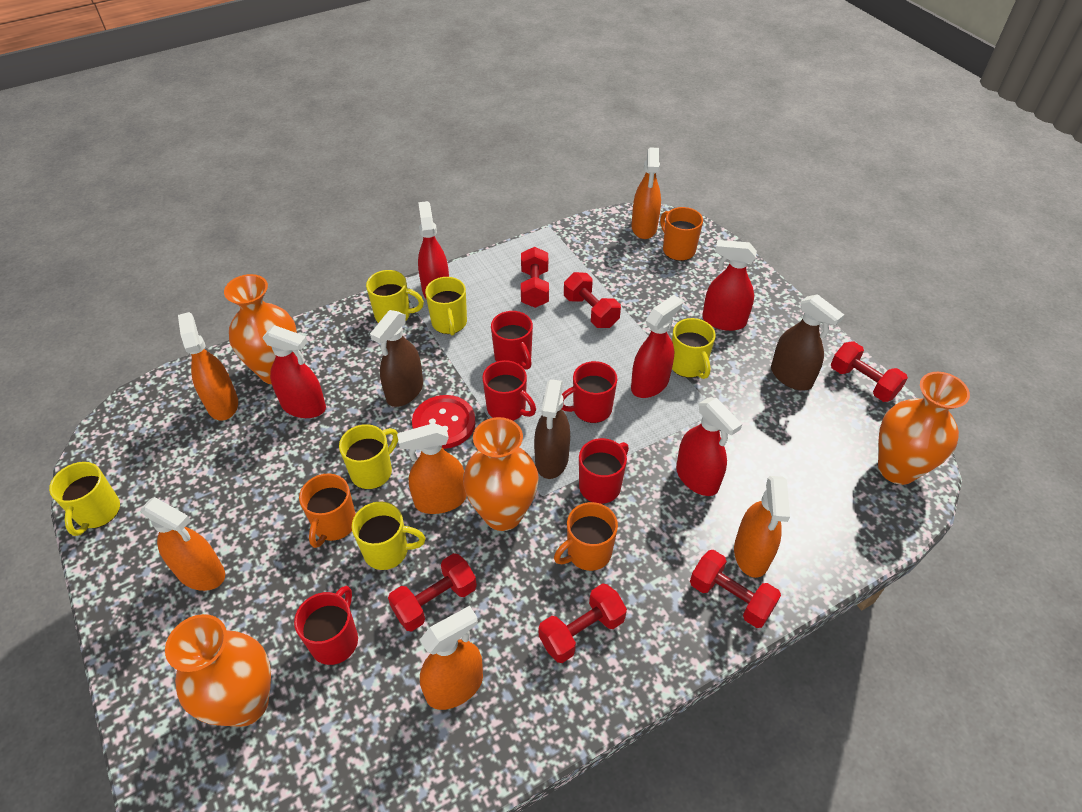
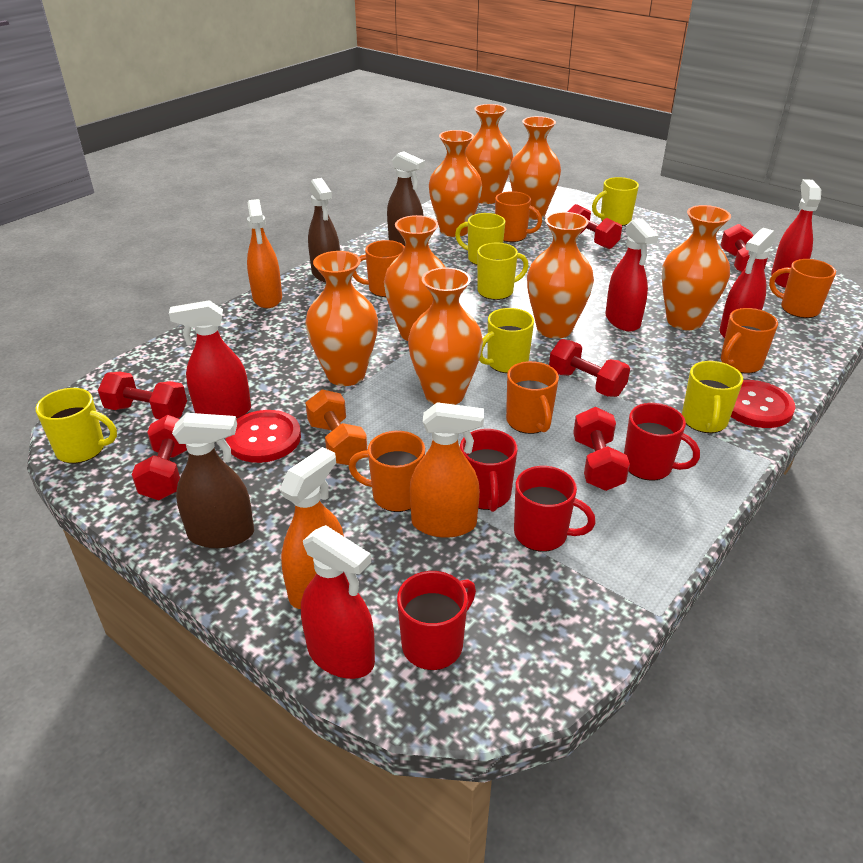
orange dumbbell: 0 -> 1
orange mug: 3 -> 6
orange spray bottle: 6 -> 3
orange vase: 4 -> 8
red button: 1 -> 2
red mug: 5 -> 4

